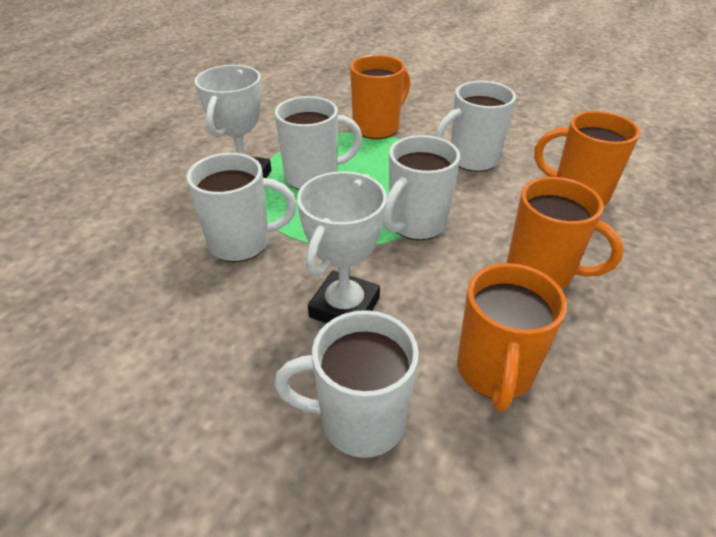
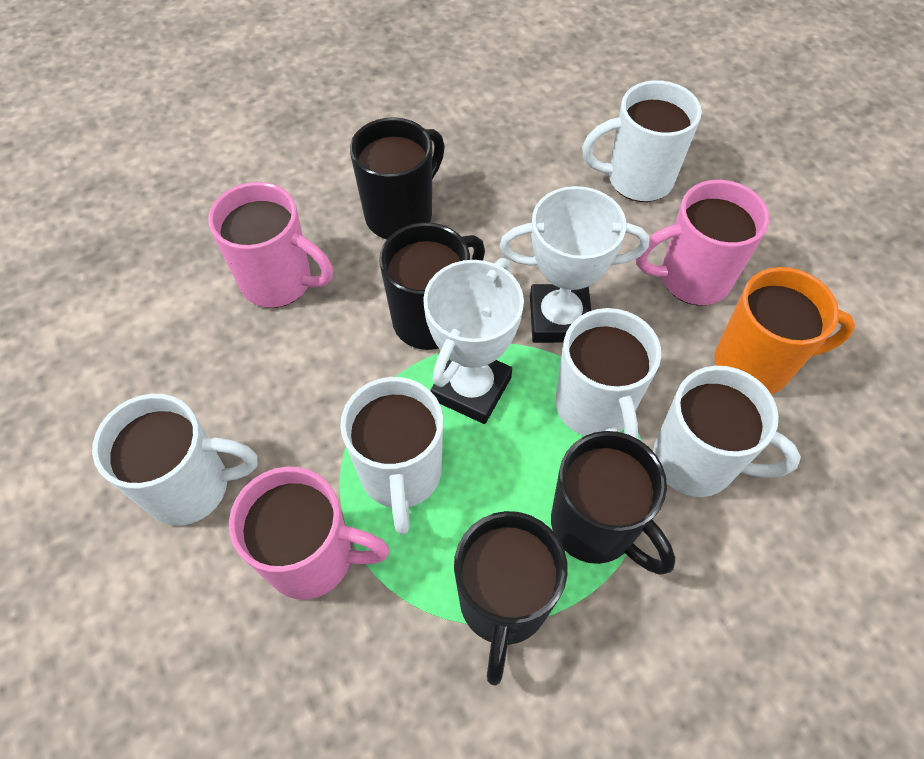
black mug: 0 -> 4
orange mug: 4 -> 1
pink mug: 0 -> 3

